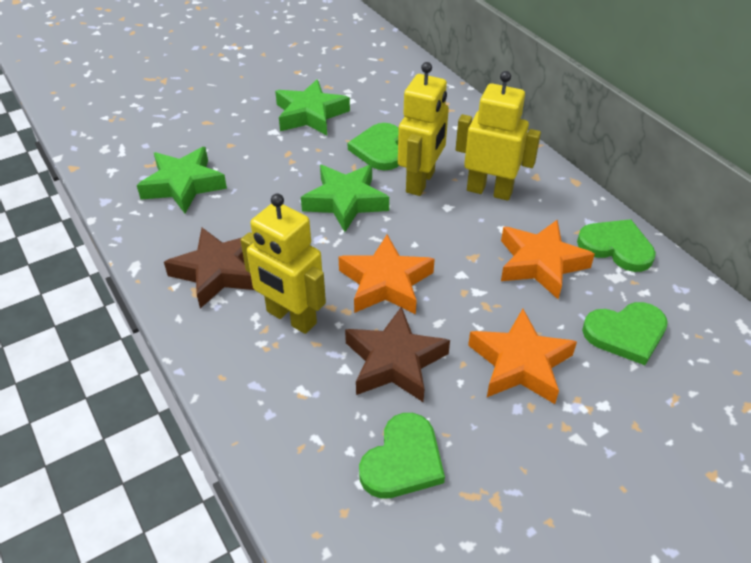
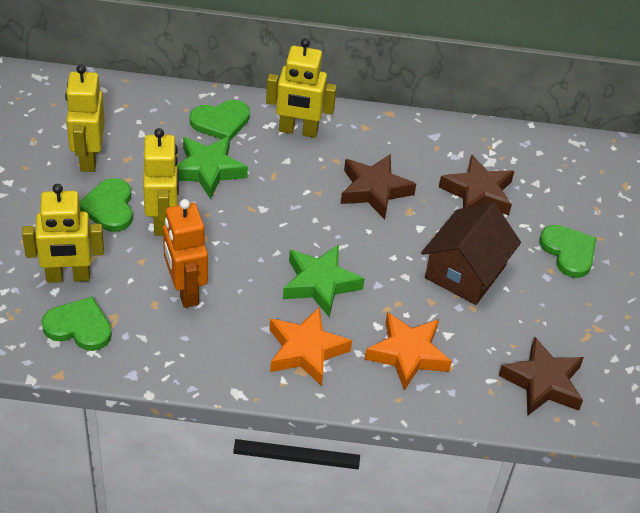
brown house: 0 -> 1
brown star: 2 -> 3
green star: 3 -> 2
orange robot: 0 -> 1
orange star: 3 -> 2
yellow robot: 3 -> 4

